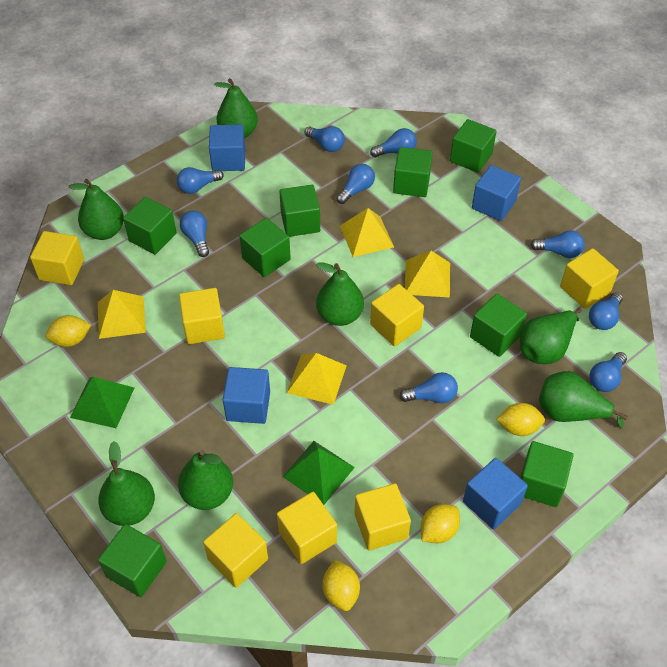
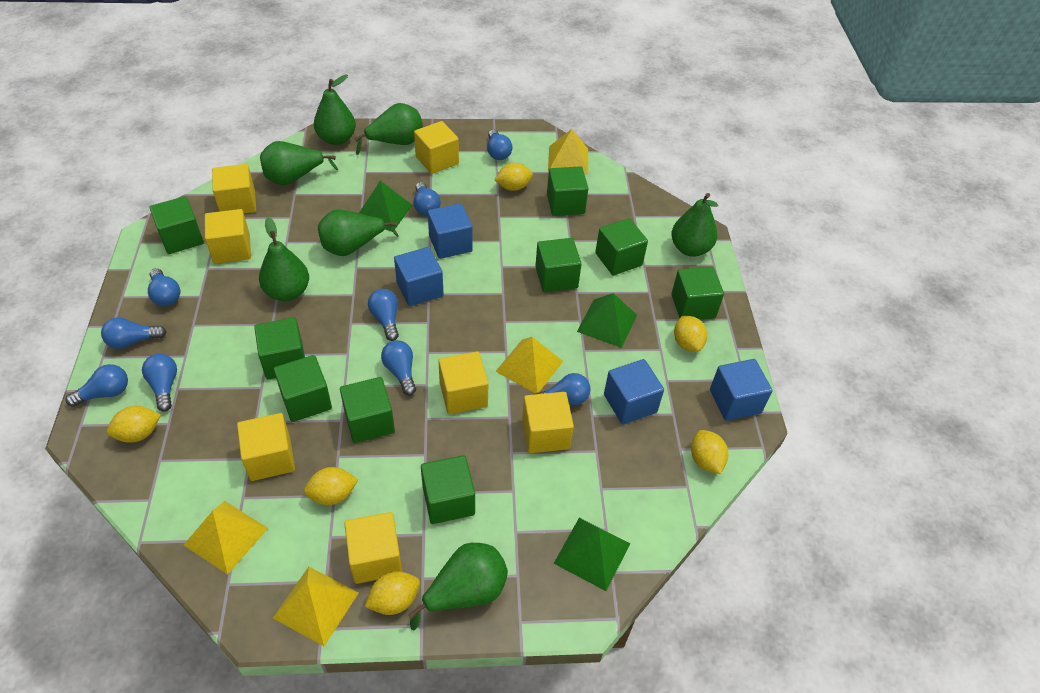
green cube: 8 -> 9
green pyramid: 2 -> 3
yellow lemon: 4 -> 6

